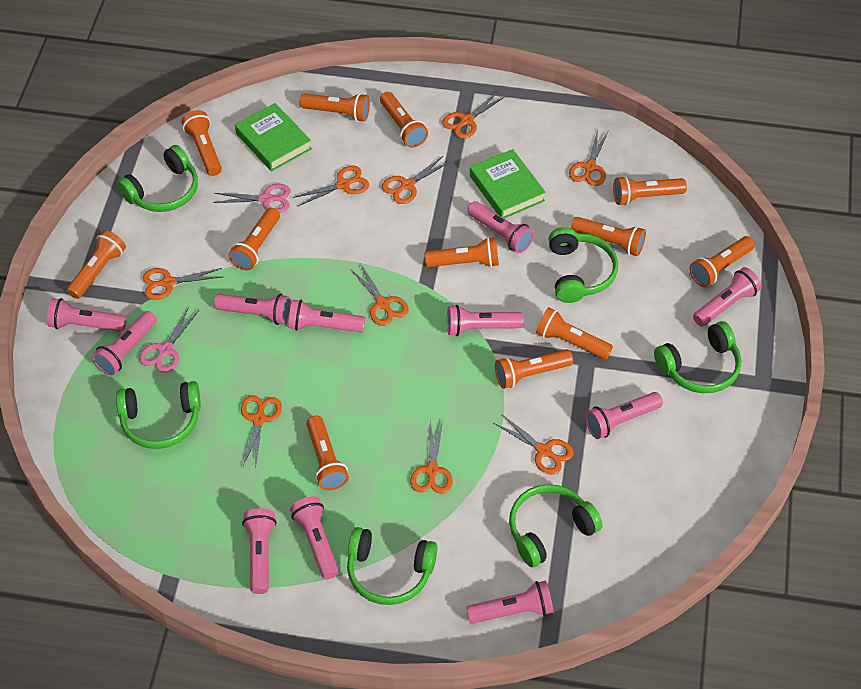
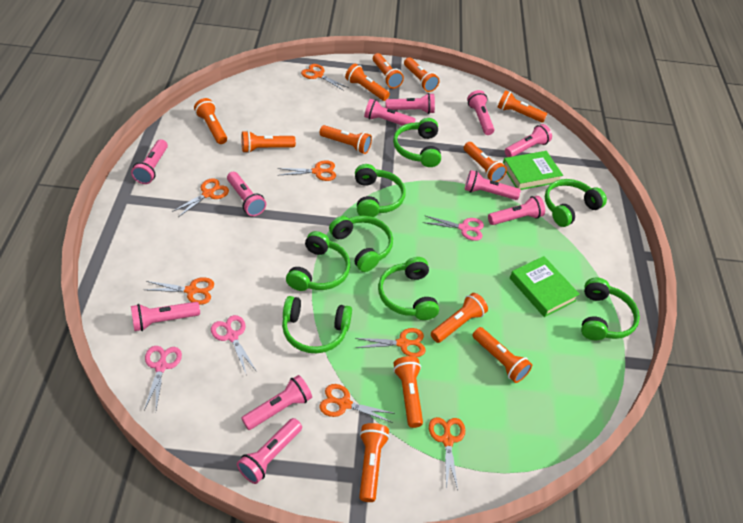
green headphones: 6 -> 8
orange scissors: 9 -> 7
pink scissors: 2 -> 3

